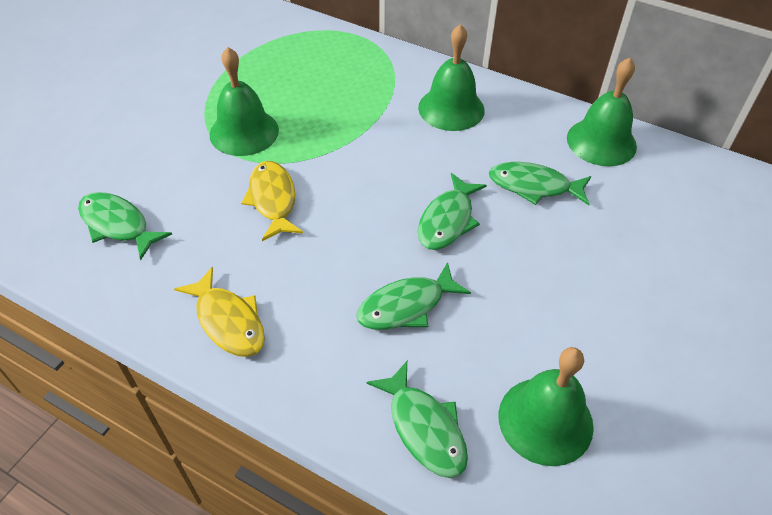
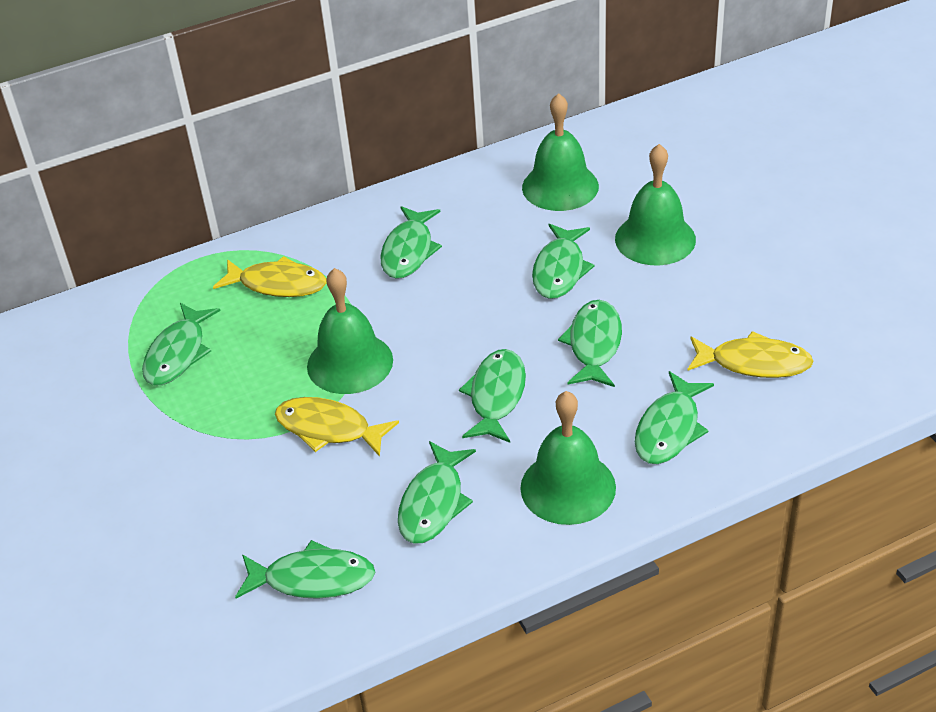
green fish: 5 -> 8
yellow fish: 2 -> 3

